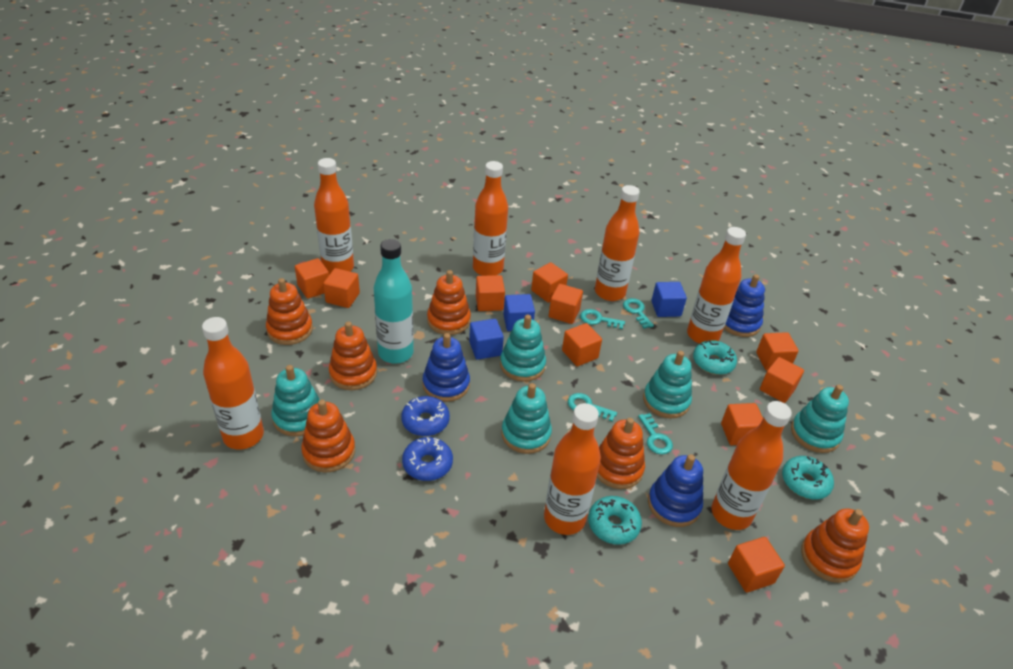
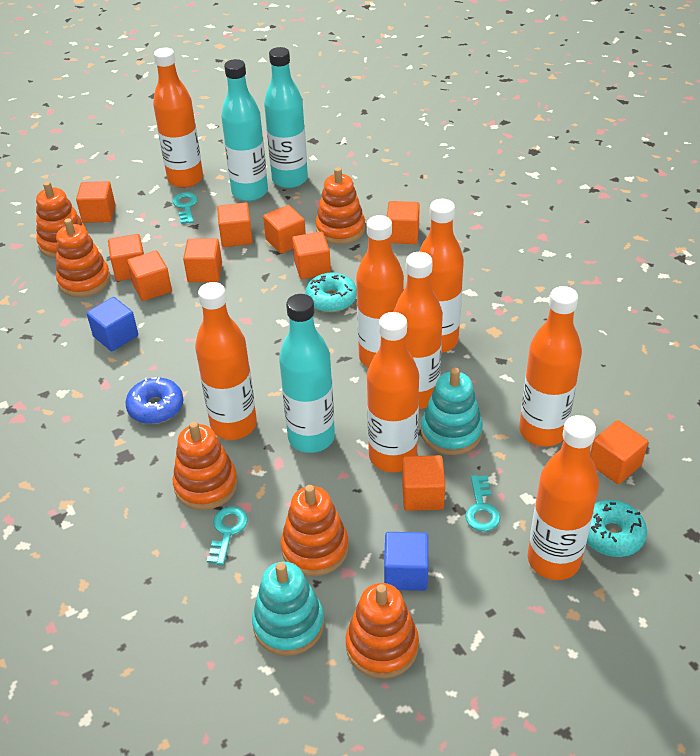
blue cube: 3 -> 2
blue donut: 2 -> 1
blue stacking toy: 3 -> 0
orange bottle: 7 -> 8
turquoise bottle: 1 -> 3
turquoise donut: 3 -> 2
turquoise key: 4 -> 3
turquoise stacking toy: 5 -> 2

